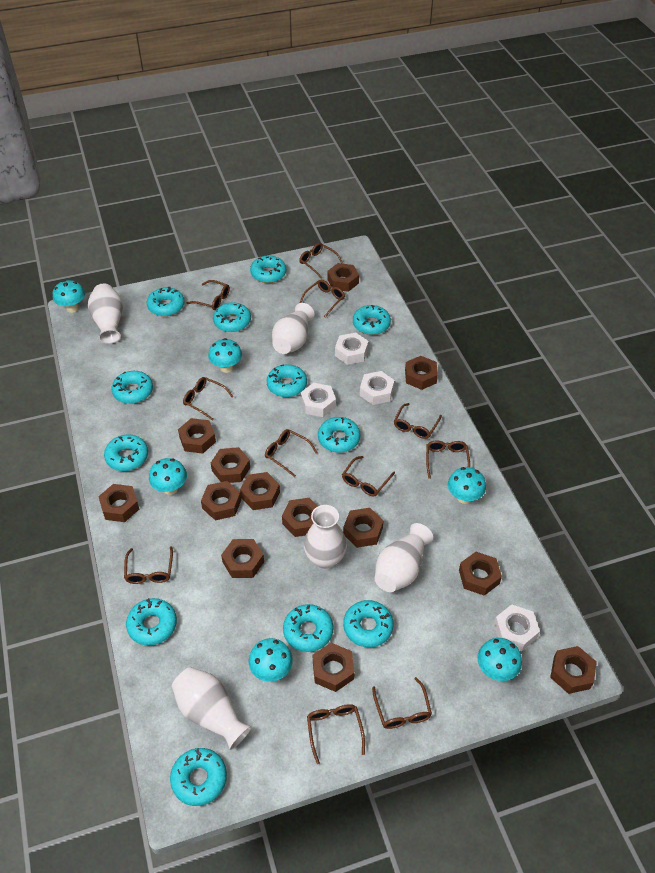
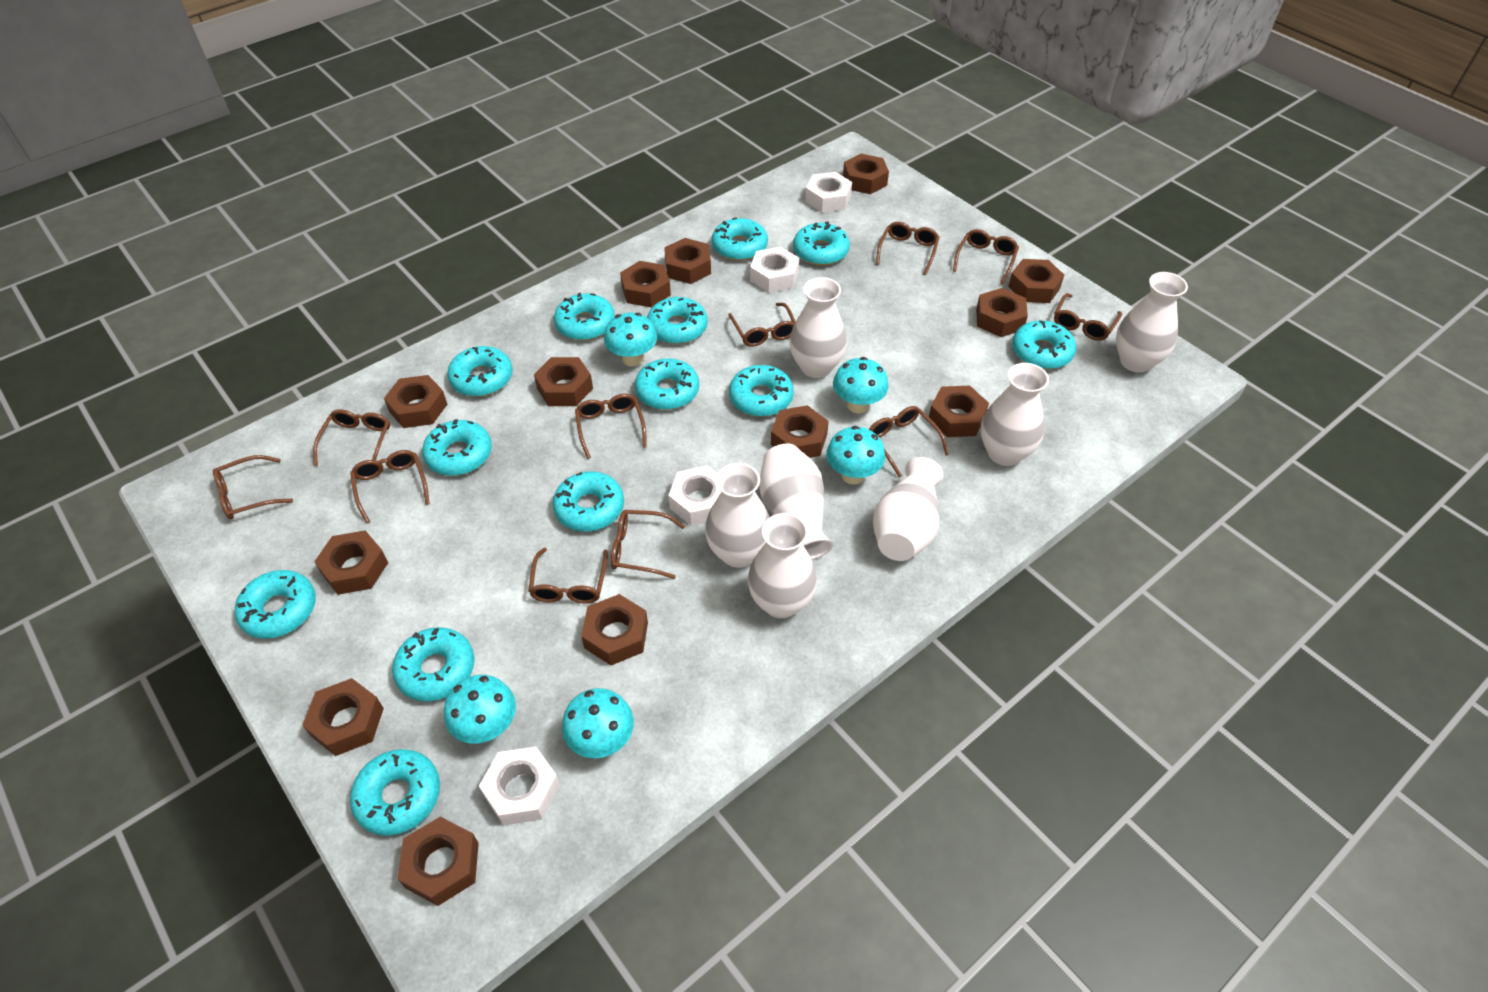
turquoise donut: 12 -> 13
turquoise mushroom: 6 -> 5
white vase: 5 -> 7

